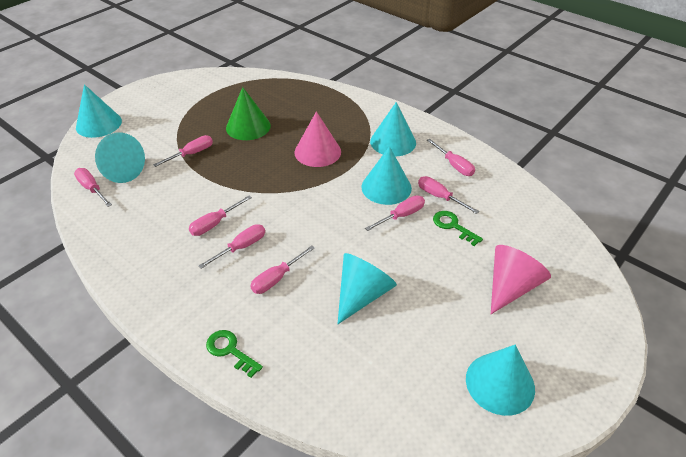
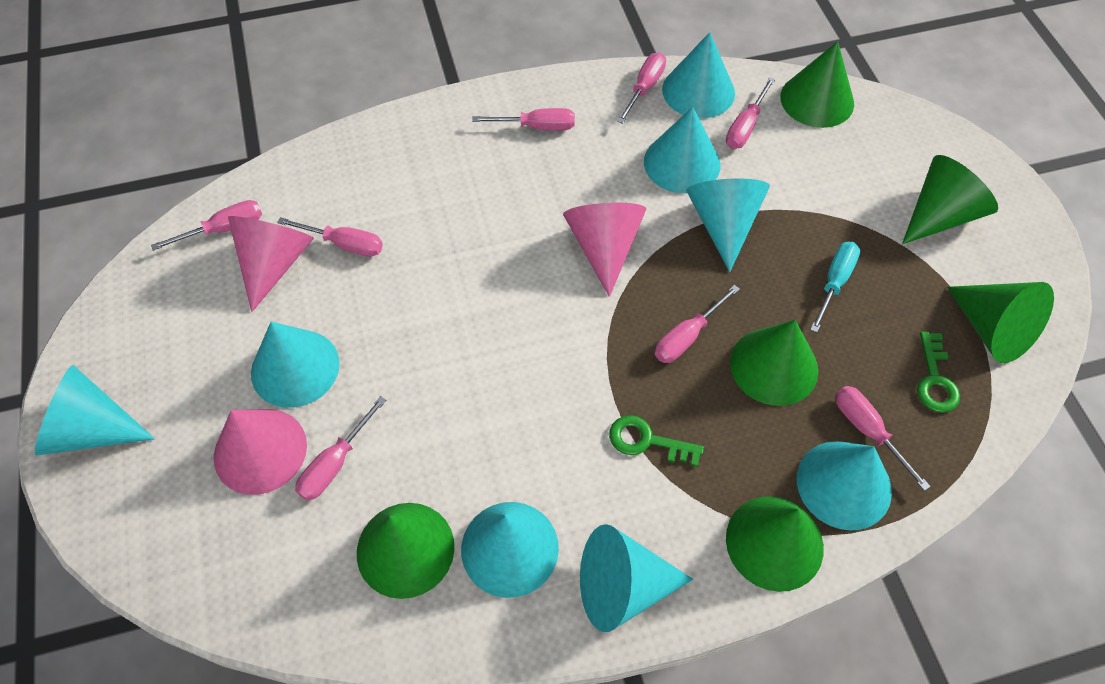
green cone: 1 -> 6
pink cone: 2 -> 3
turquoise cone: 6 -> 8
turquoise screwdriver: 0 -> 1

